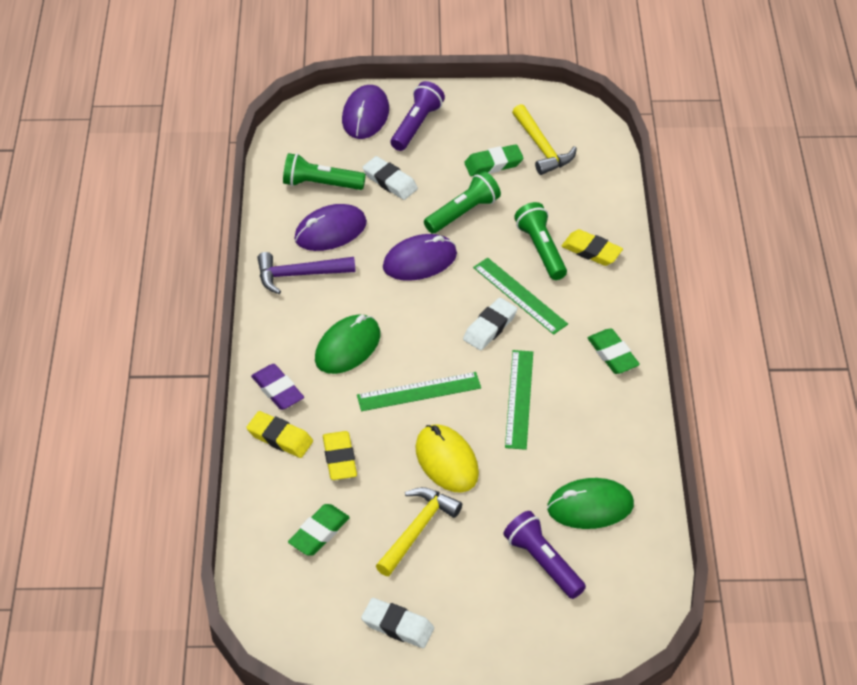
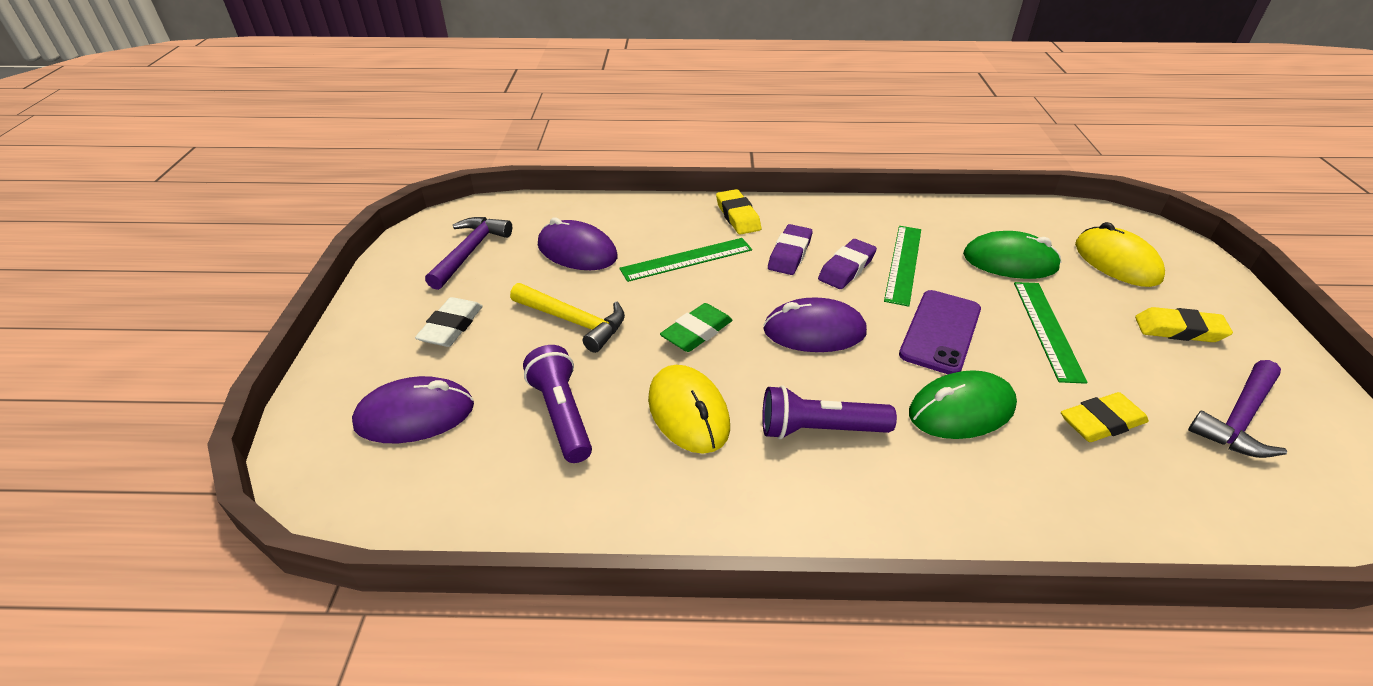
green eraser: 3 -> 1
green flashlight: 3 -> 0
purple eraser: 1 -> 2
purple hammer: 1 -> 2
purple phone: 0 -> 1
white eraser: 3 -> 1
yellow hammer: 2 -> 1
yellow mouse: 1 -> 2

